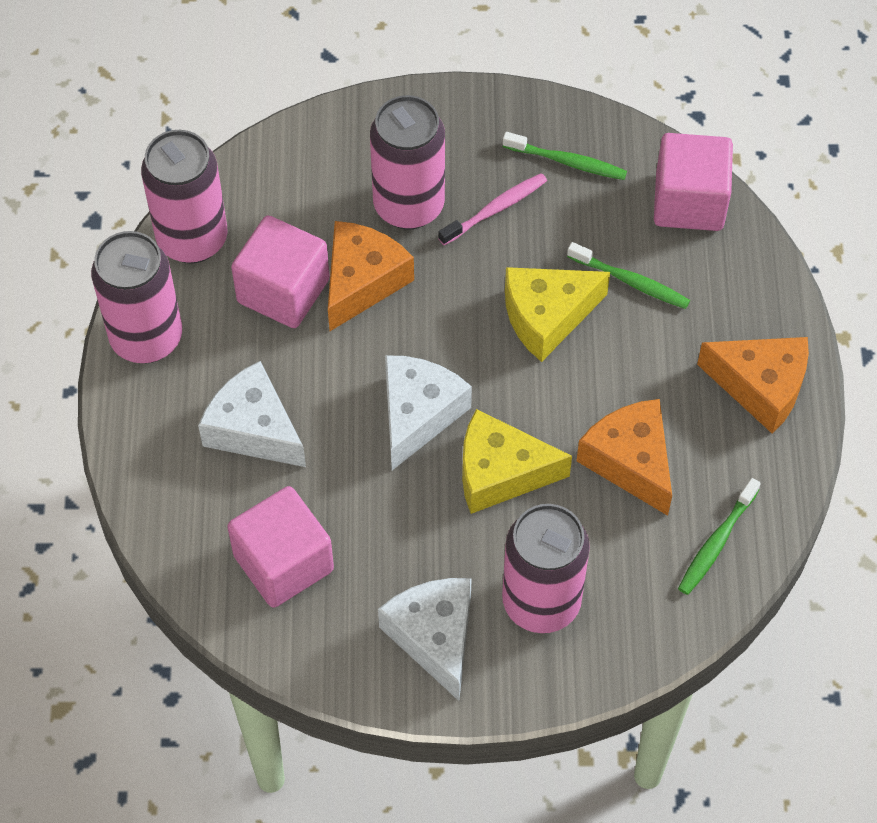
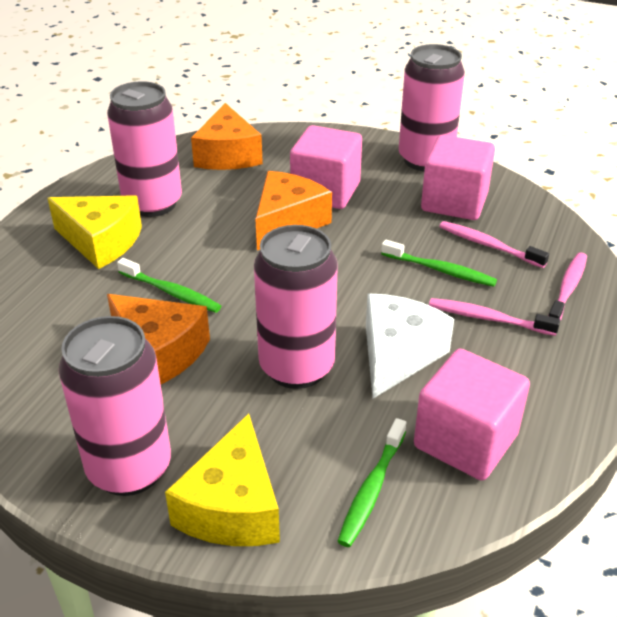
pink toothbrush: 1 -> 3
white cheese: 3 -> 1

